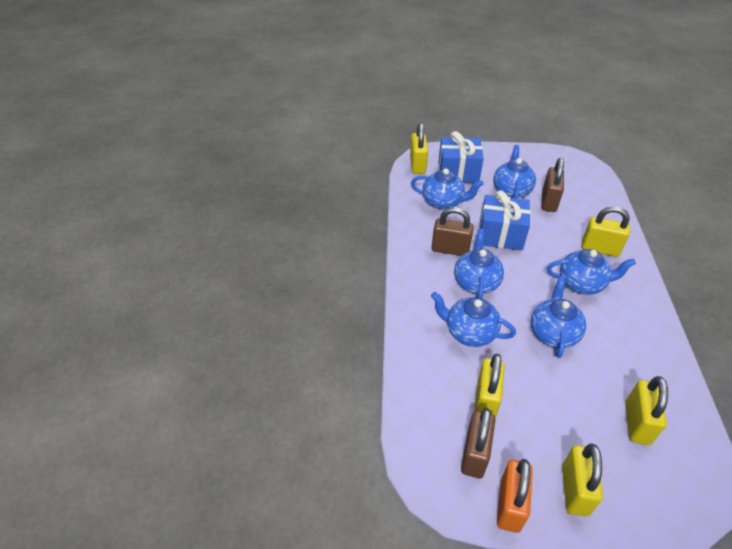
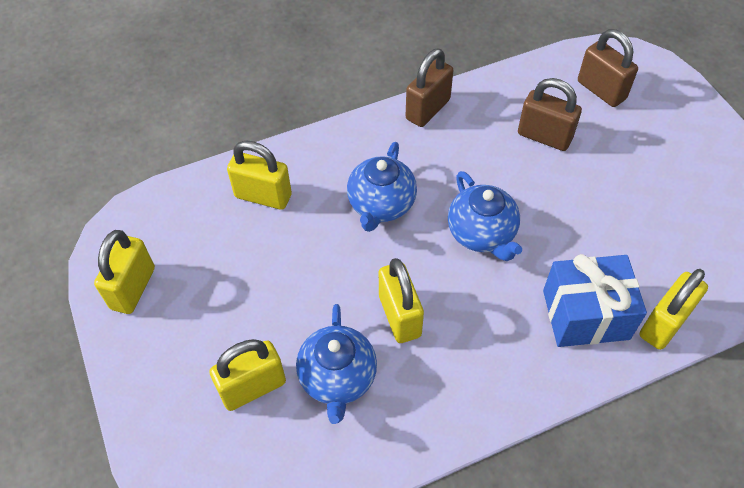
blue gift: 2 -> 1
blue teapot: 6 -> 3
orange padlock: 1 -> 0

